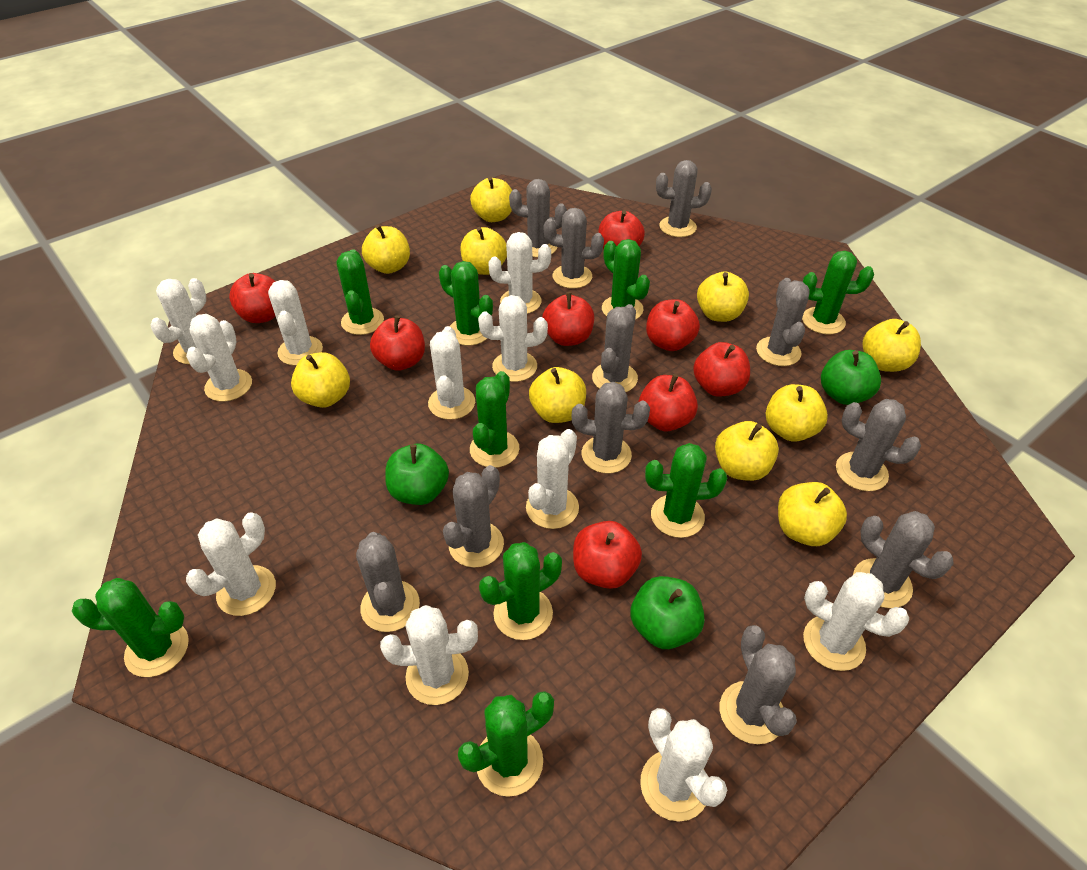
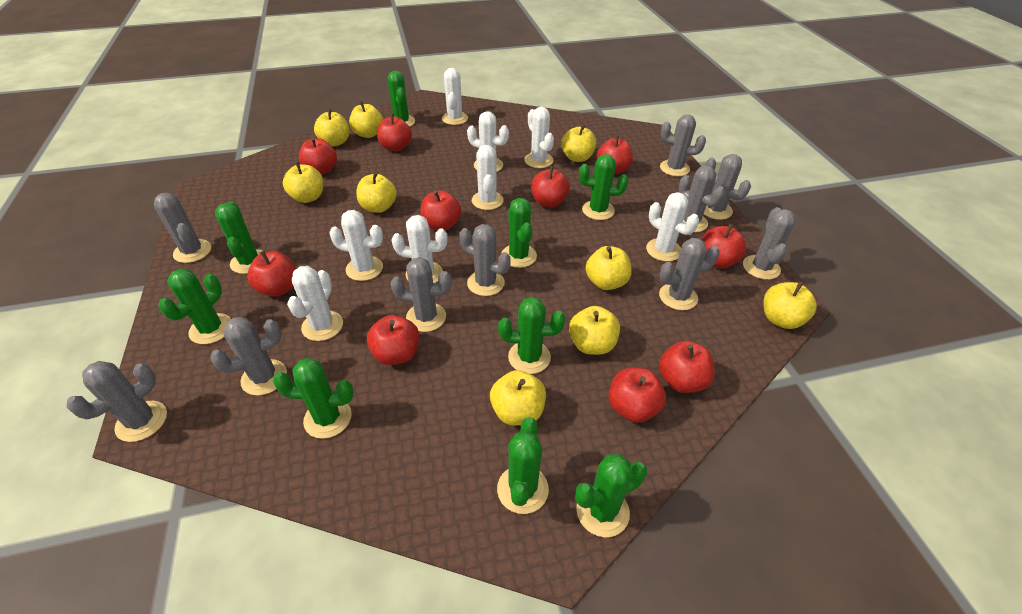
green apple: 3 -> 0
grey cactus: 11 -> 10
red apple: 8 -> 10
white cactus: 11 -> 8
yellow apple: 10 -> 9

